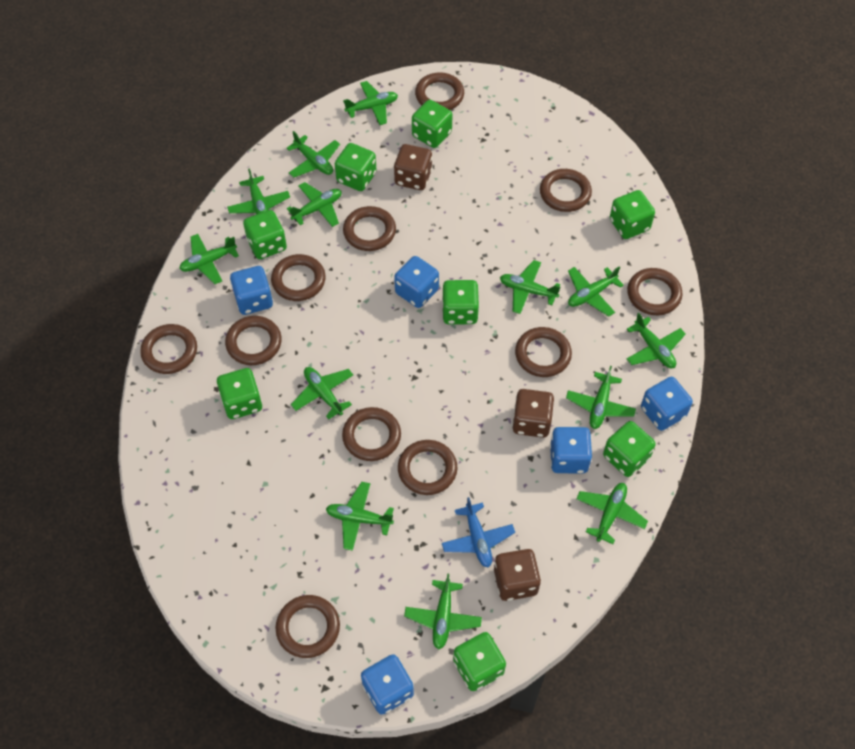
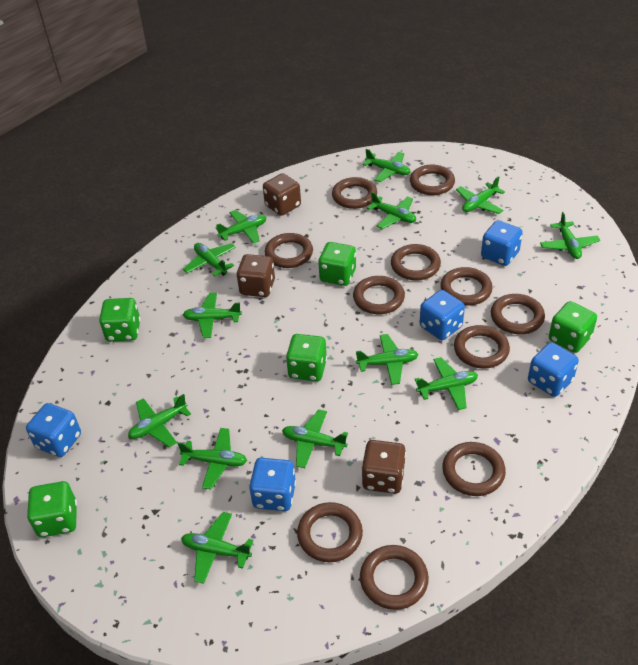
blue plane: 1 -> 0
green dice: 8 -> 5

